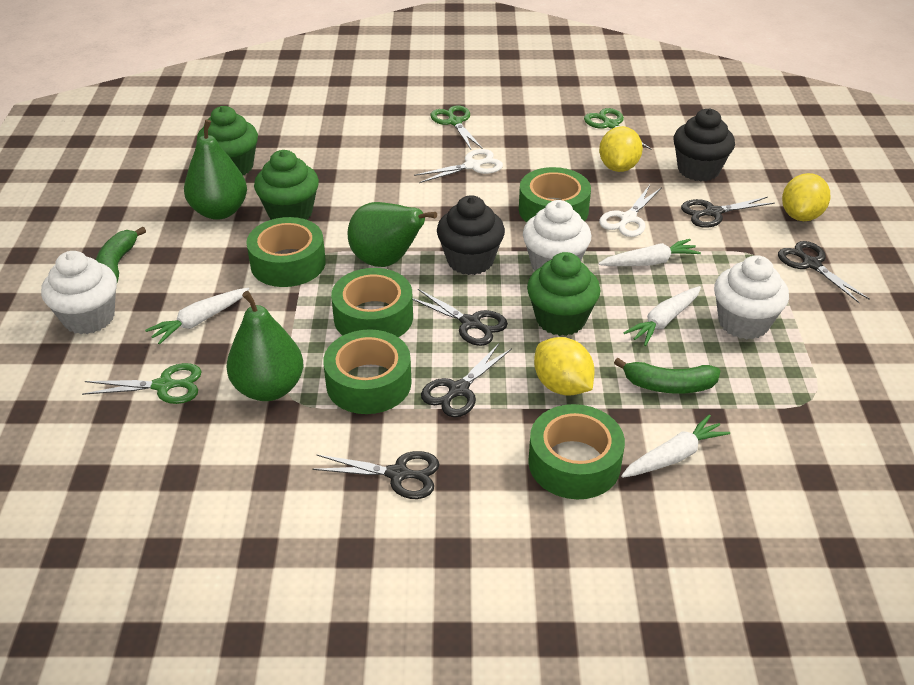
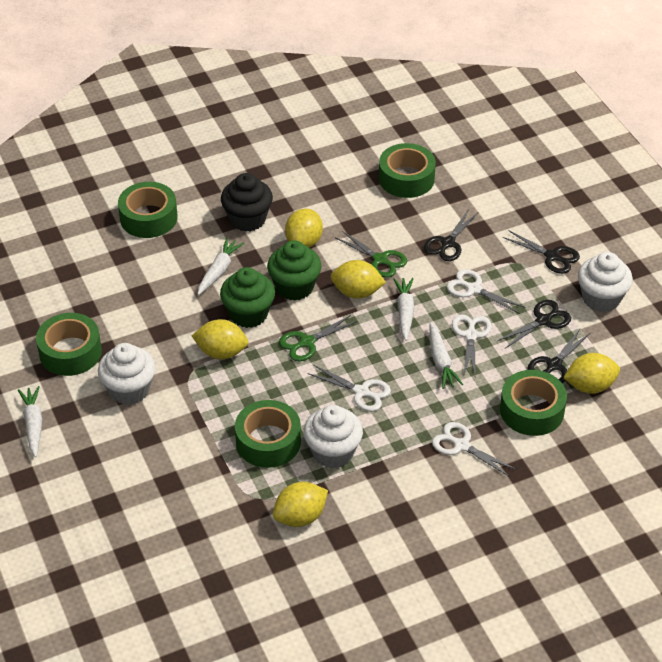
black cupcake: 2 -> 1
black scissors: 5 -> 4
green banana: 2 -> 0
green cupcake: 3 -> 2
green pear: 3 -> 0
green scissors: 3 -> 2
white scissors: 2 -> 4
yellow lemon: 3 -> 5

